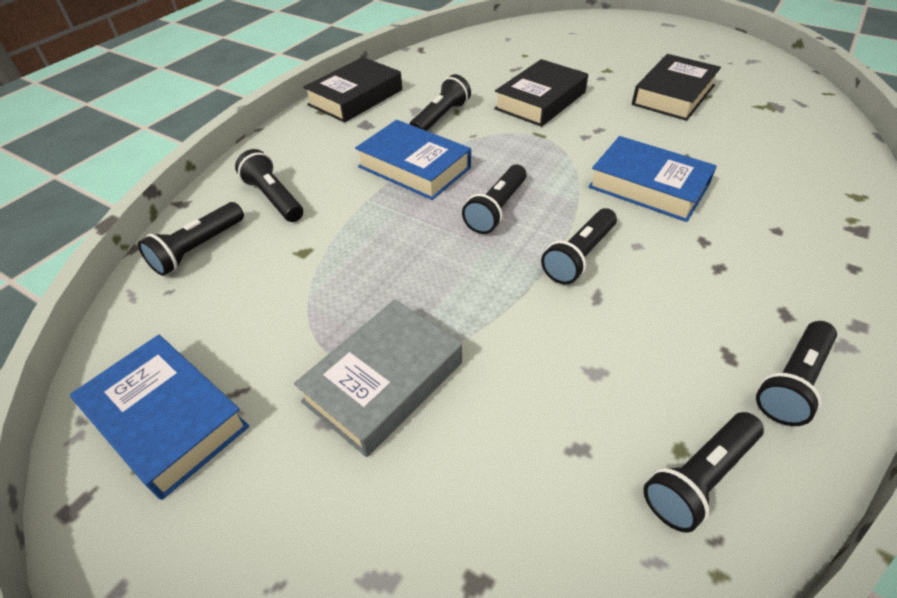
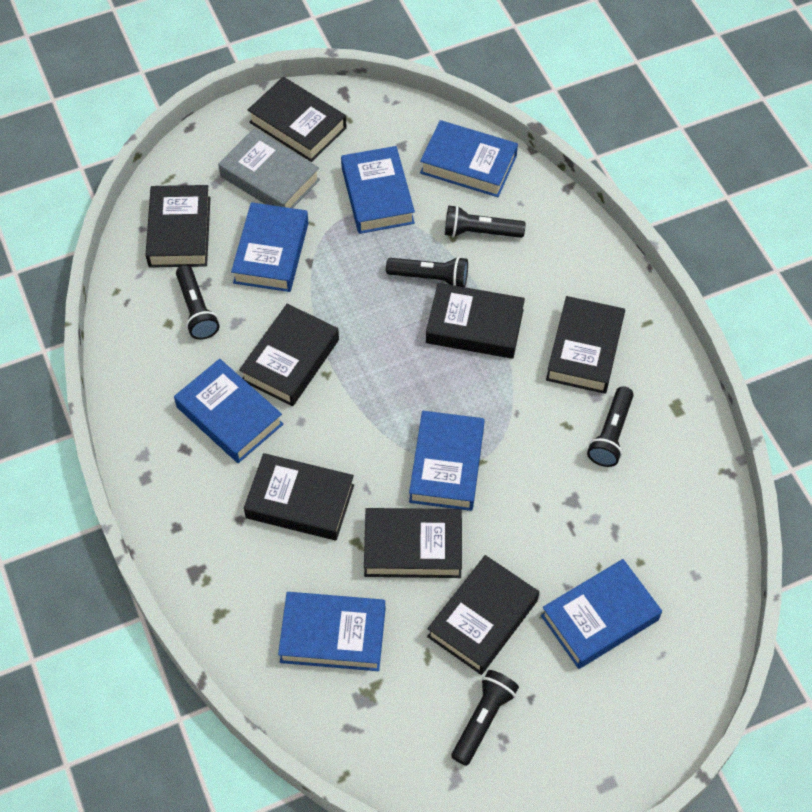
black book: 3 -> 8
black flashlight: 7 -> 5
blue book: 3 -> 7

